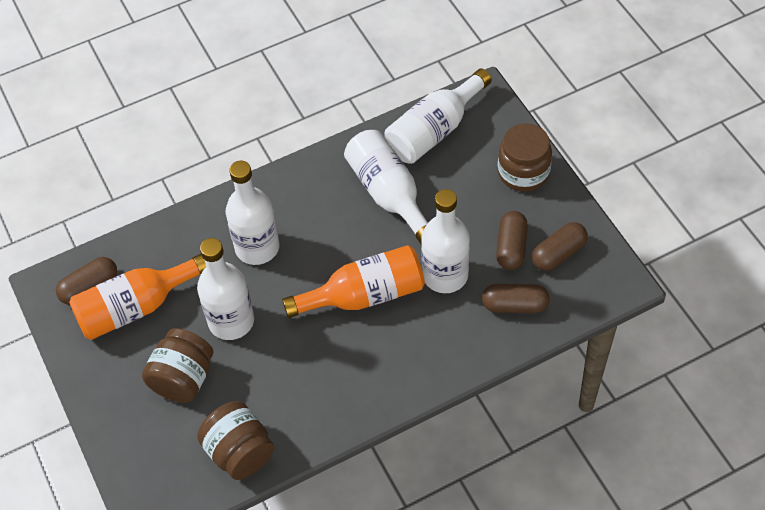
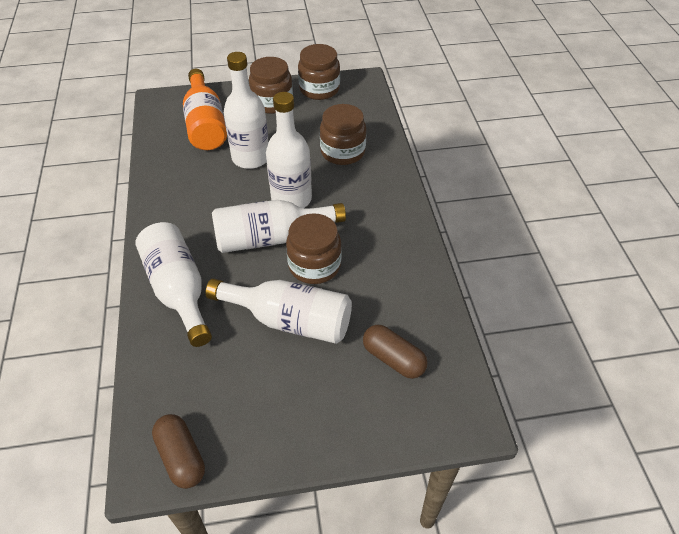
brown capsule: 4 -> 2
brown jar: 3 -> 4
orange bottle: 2 -> 1

